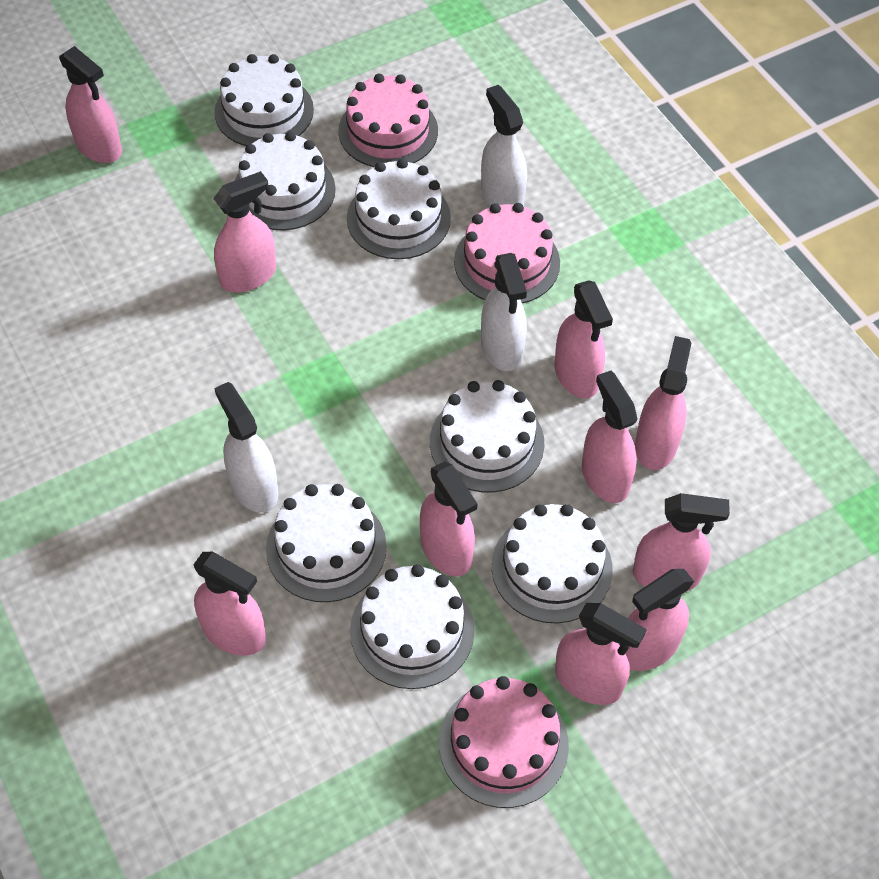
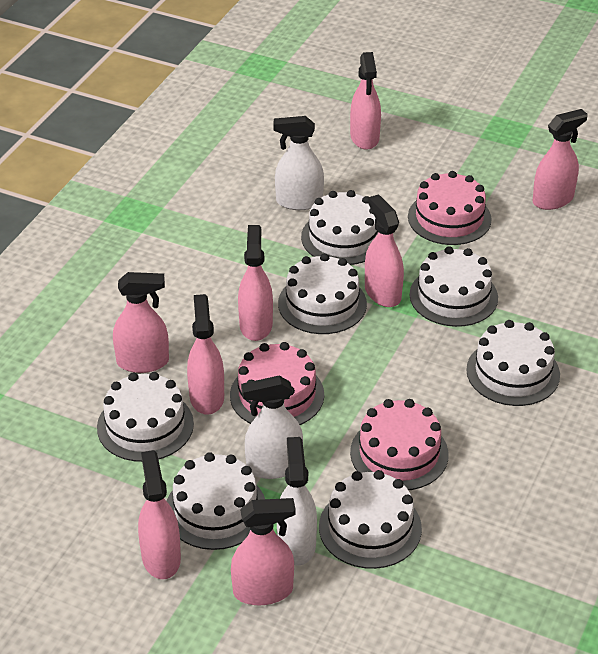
pink spray bottle: 10 -> 8

